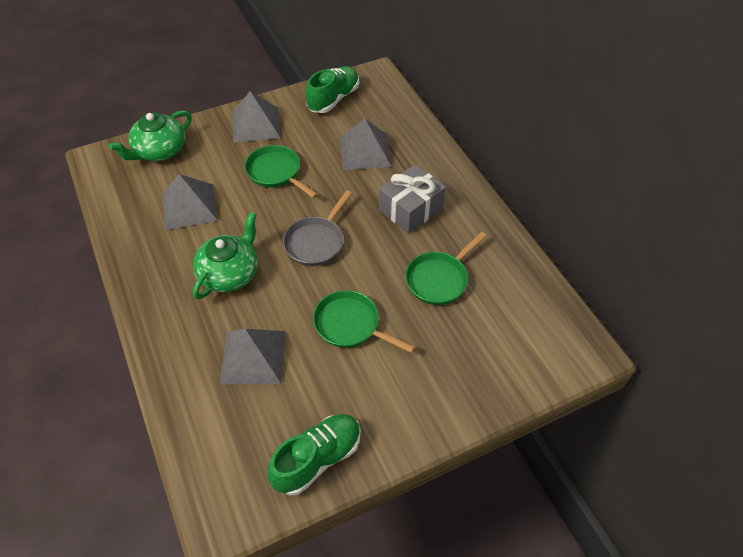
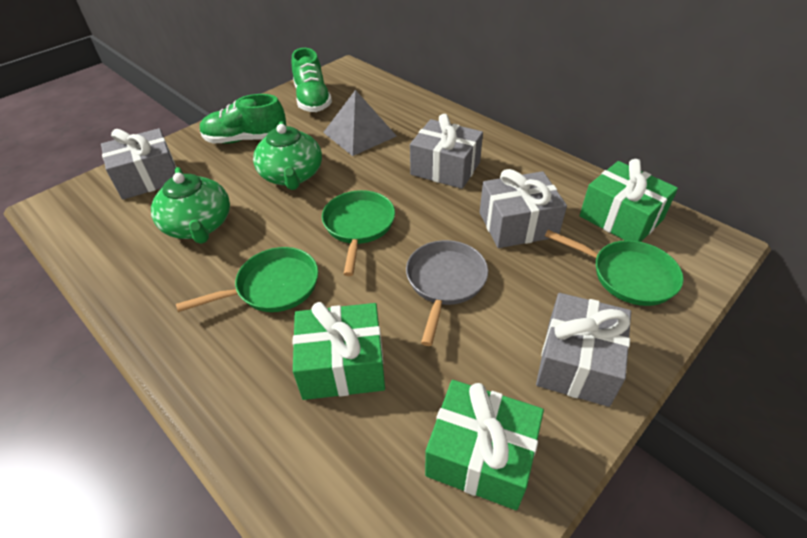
green gift: 0 -> 3
grey gift: 1 -> 4
grey pyramid: 4 -> 1

